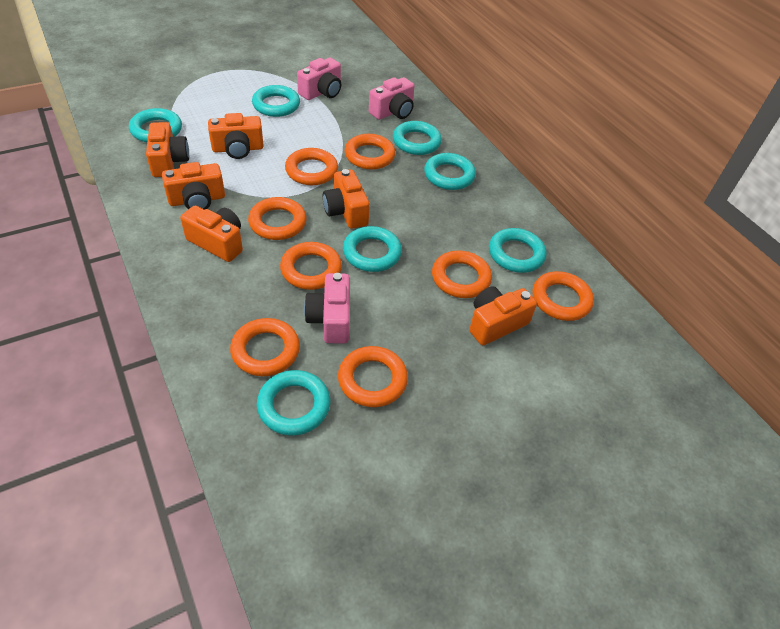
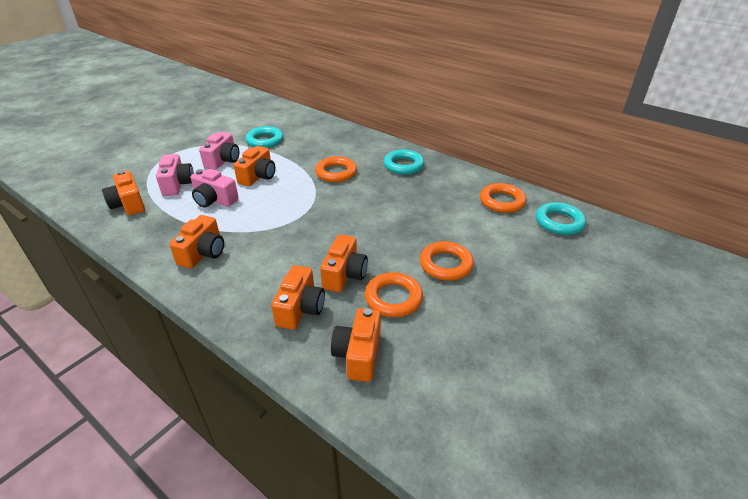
orange ring: 8 -> 4
turquoise ring: 7 -> 3

